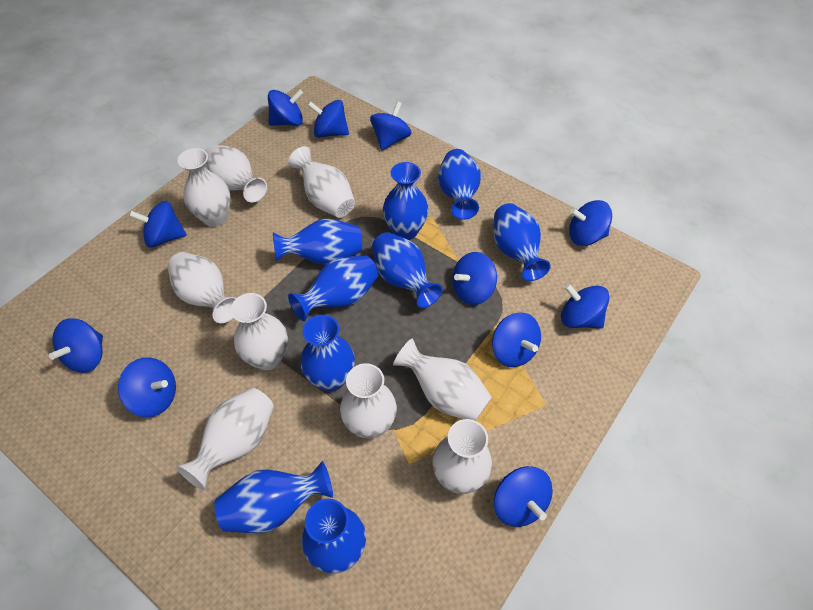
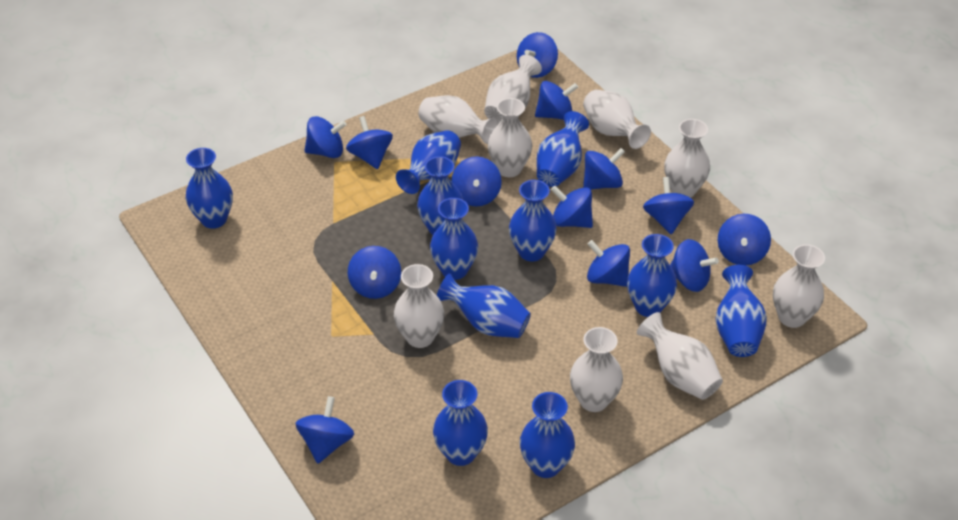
blue spinning top: 11 -> 13
blue vase: 9 -> 11

